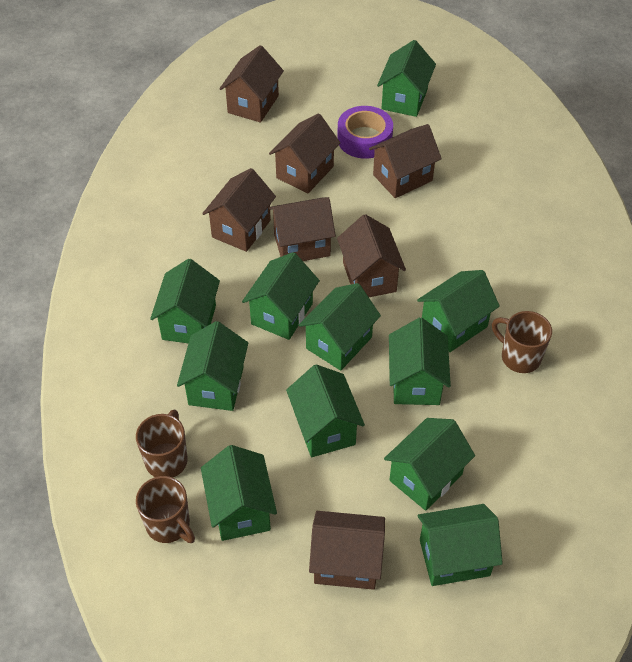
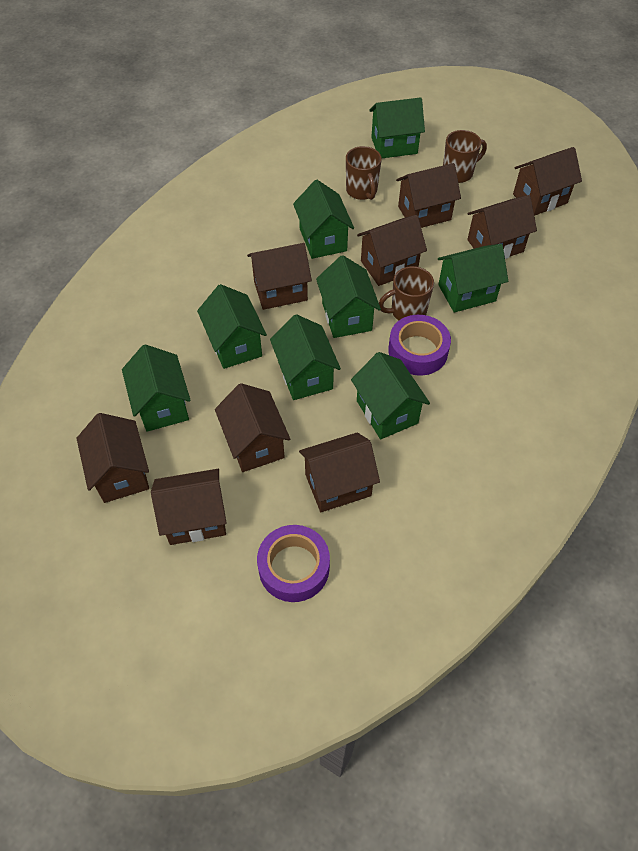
brown house: 7 -> 9
green house: 11 -> 8
purple tape: 1 -> 2

